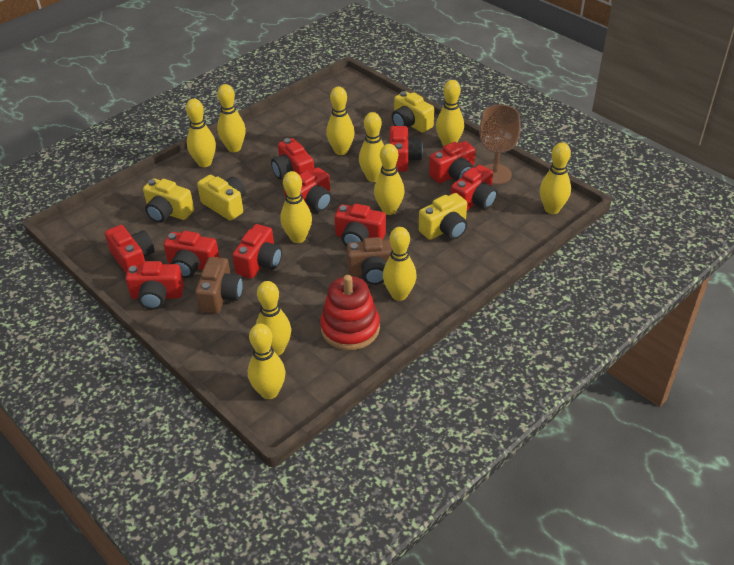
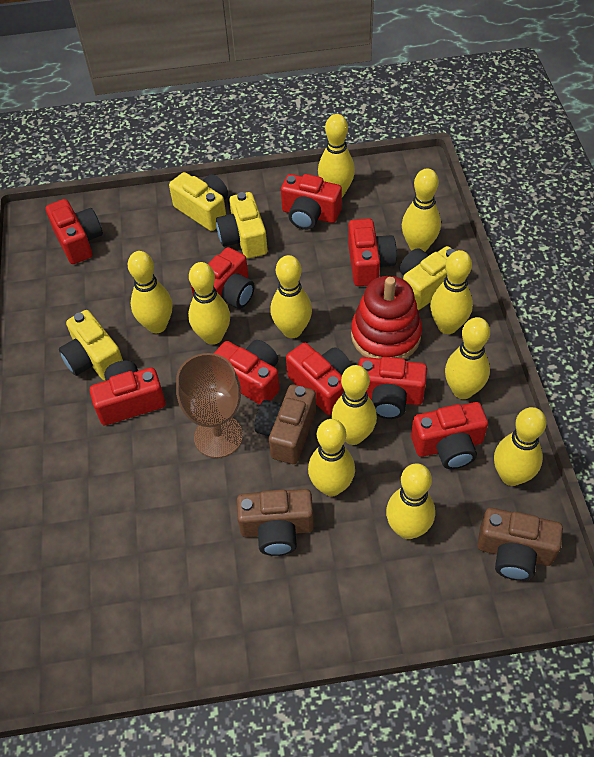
brown camera: 2 -> 3
red camera: 10 -> 9

